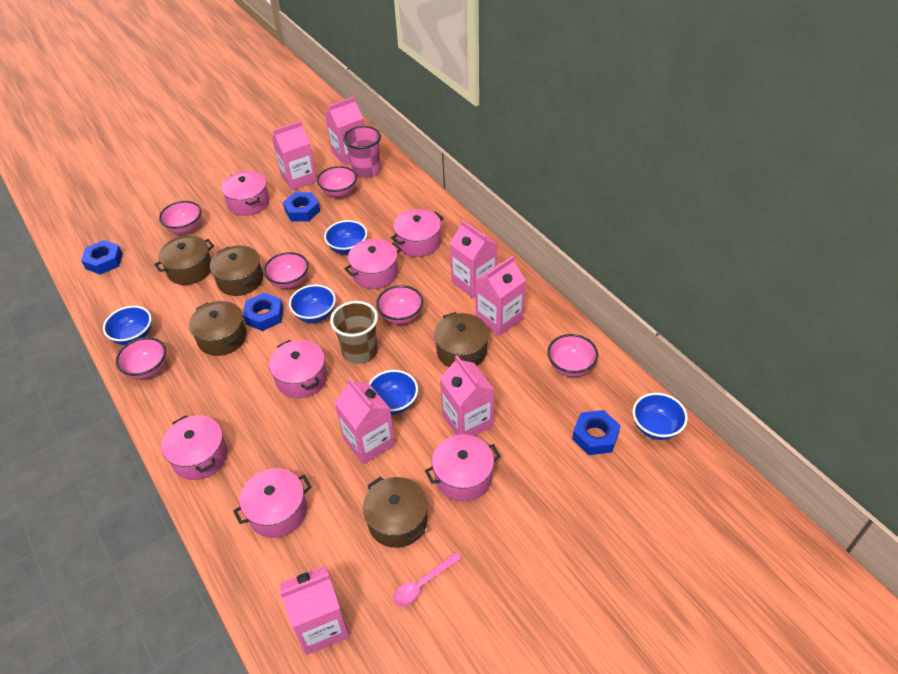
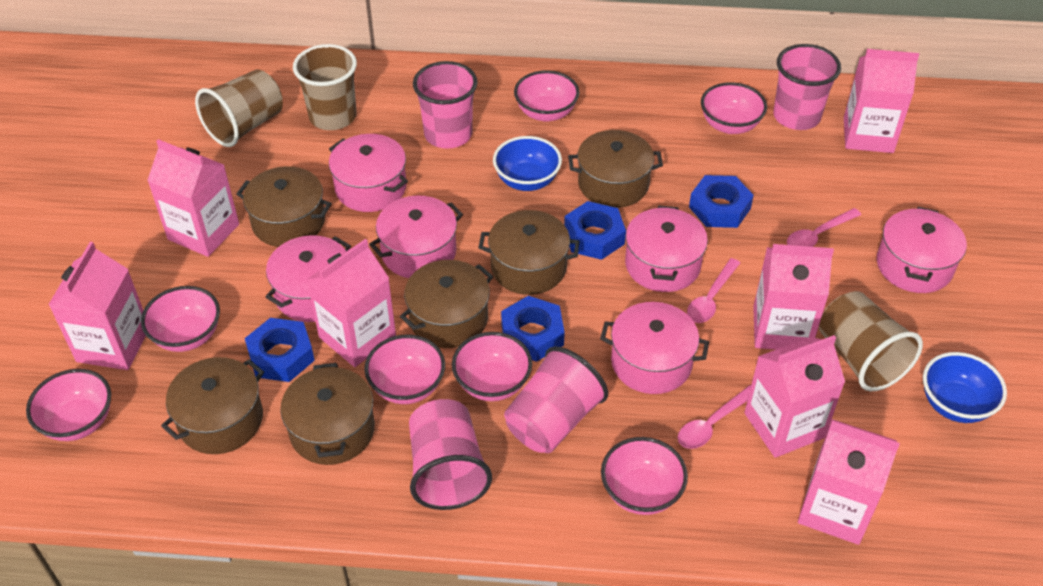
blue bowl: 5 -> 2
brown cup: 1 -> 3
brown pot: 5 -> 6
pink bowl: 6 -> 7
pink cup: 1 -> 4
pink pot: 7 -> 6
pink spoon: 1 -> 3

